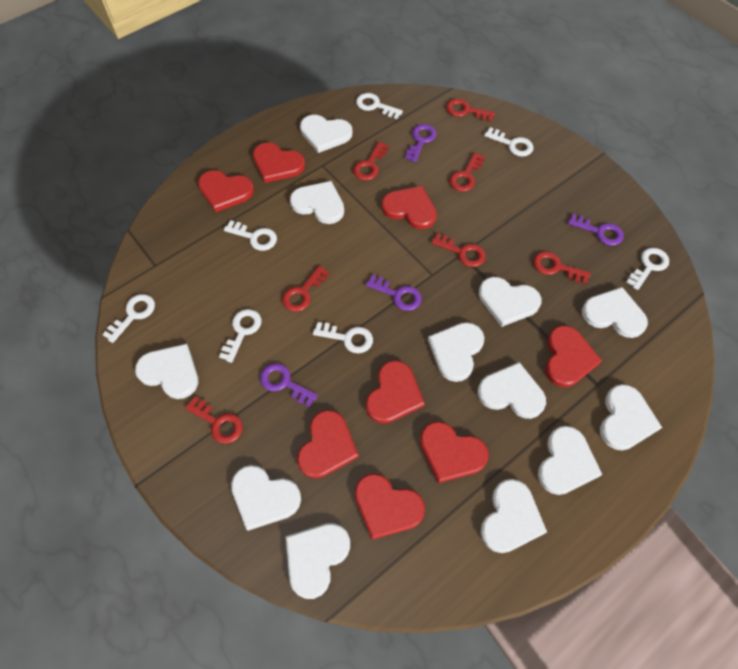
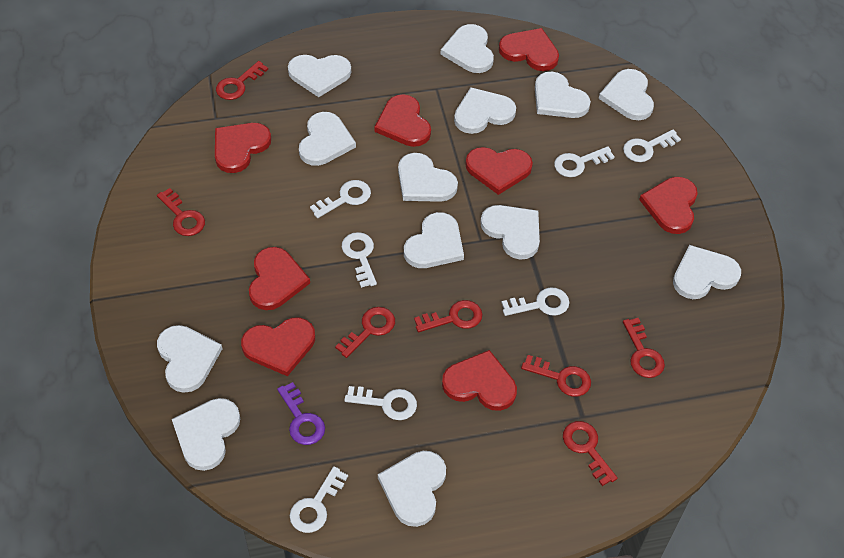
purple key: 4 -> 1
white heart: 12 -> 13

